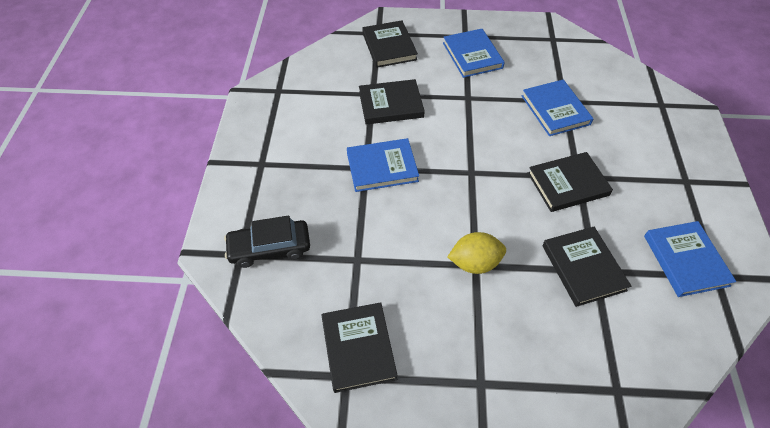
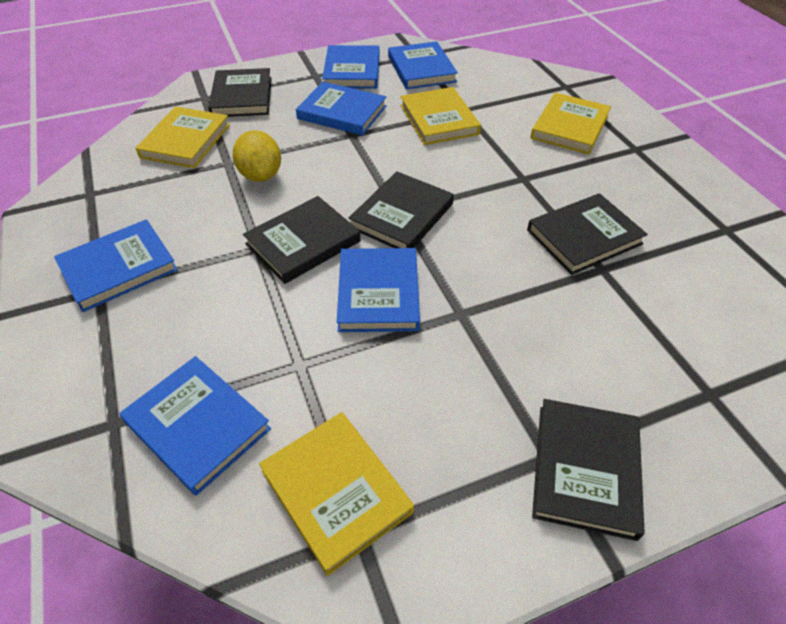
black car: 1 -> 0
blue book: 4 -> 6
yellow book: 0 -> 4

